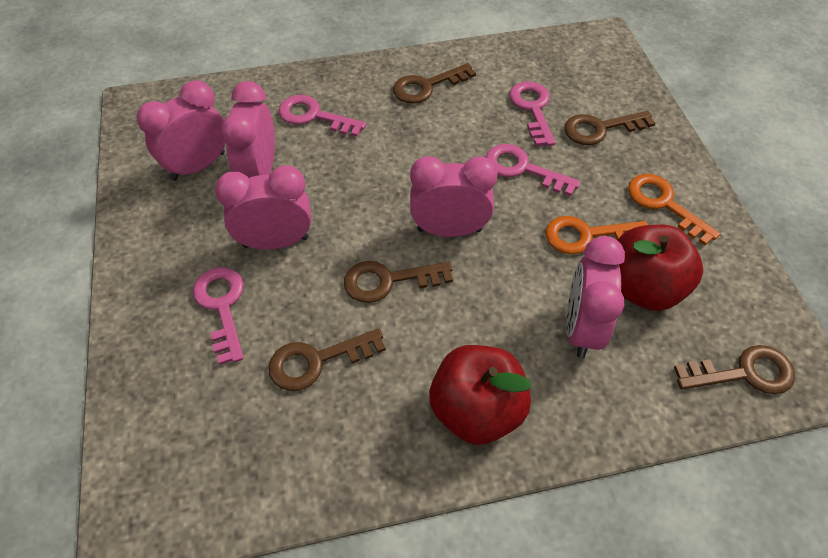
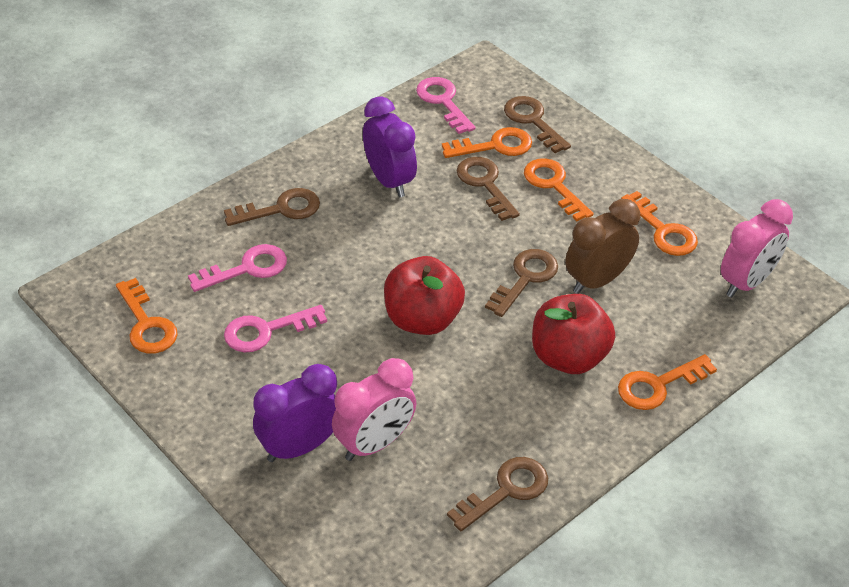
brown clock: 0 -> 1
orange key: 2 -> 5
pink clock: 5 -> 2
pink key: 4 -> 3
purple clock: 0 -> 2

